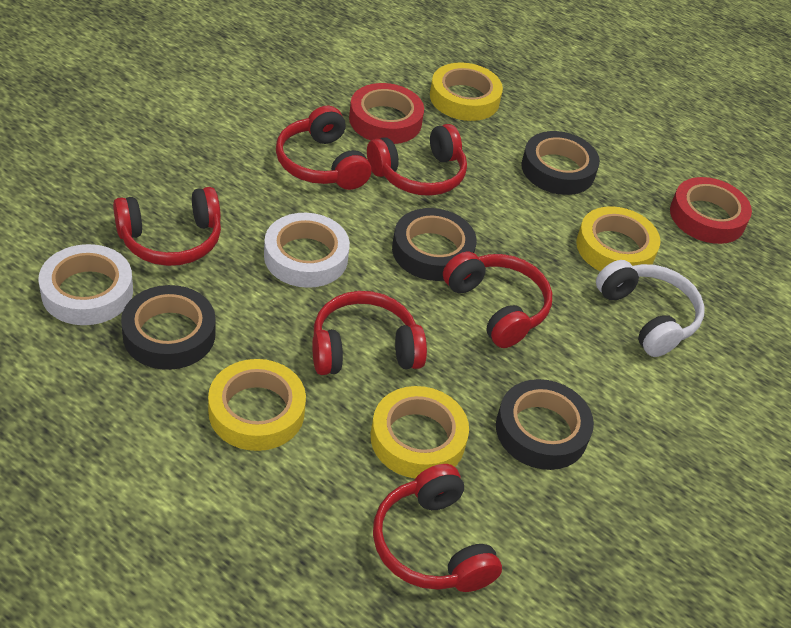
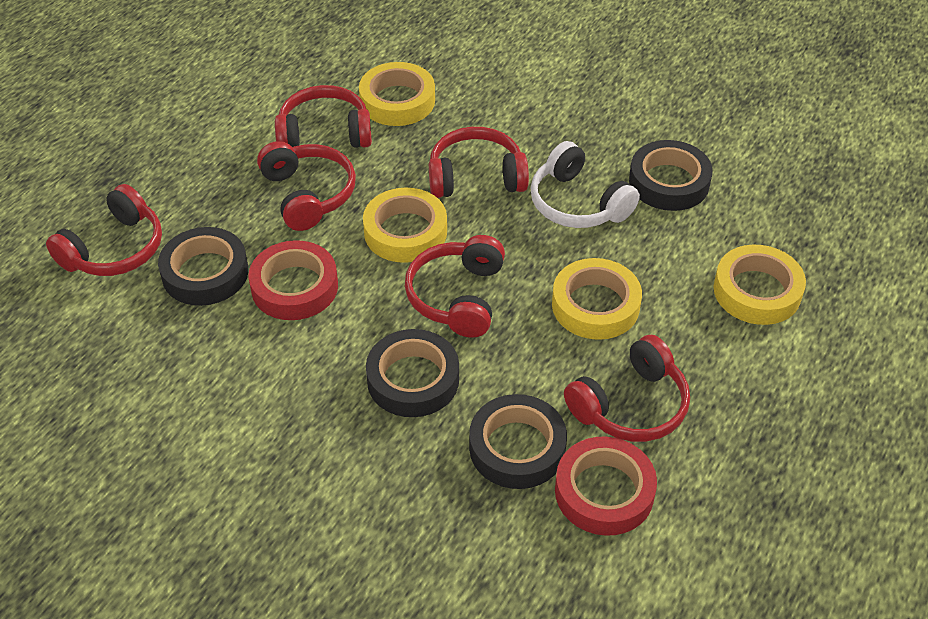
white tape: 2 -> 0

